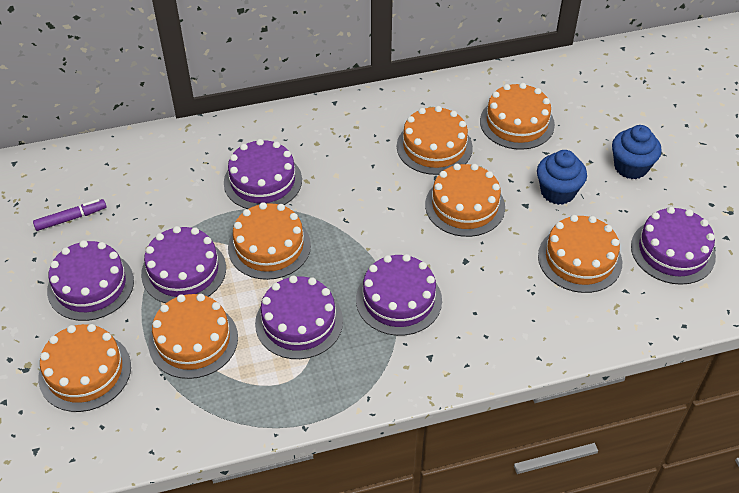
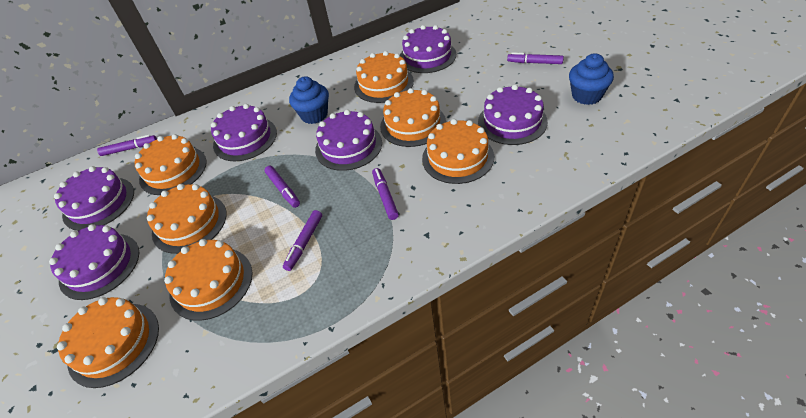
purple marker: 1 -> 5

